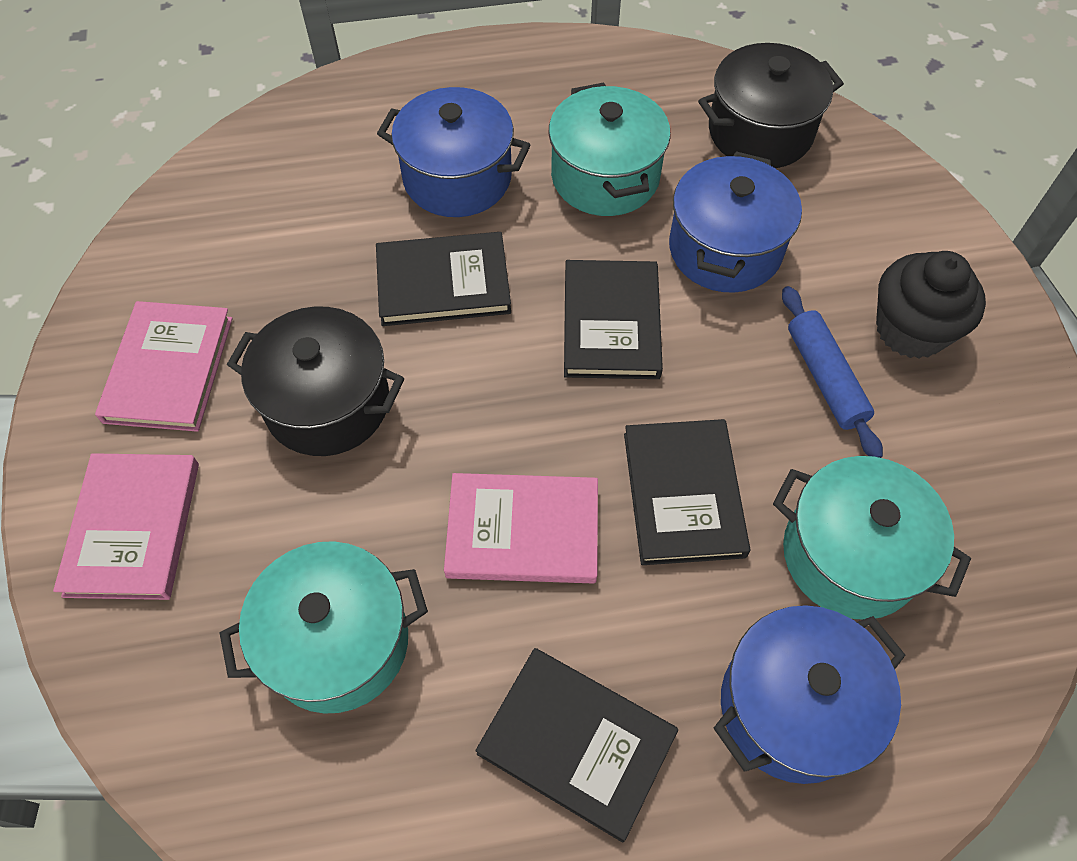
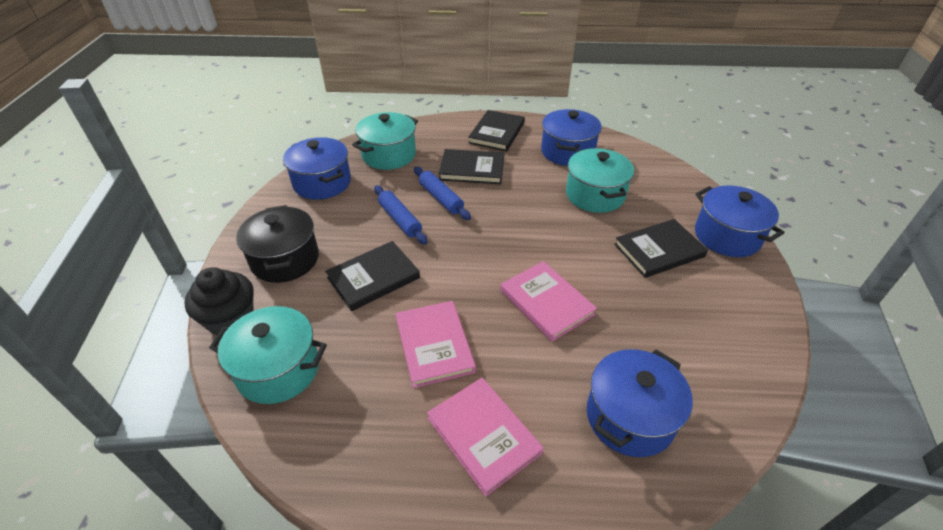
black pot: 2 -> 1
blue pot: 3 -> 4
blue rolling pin: 1 -> 2

